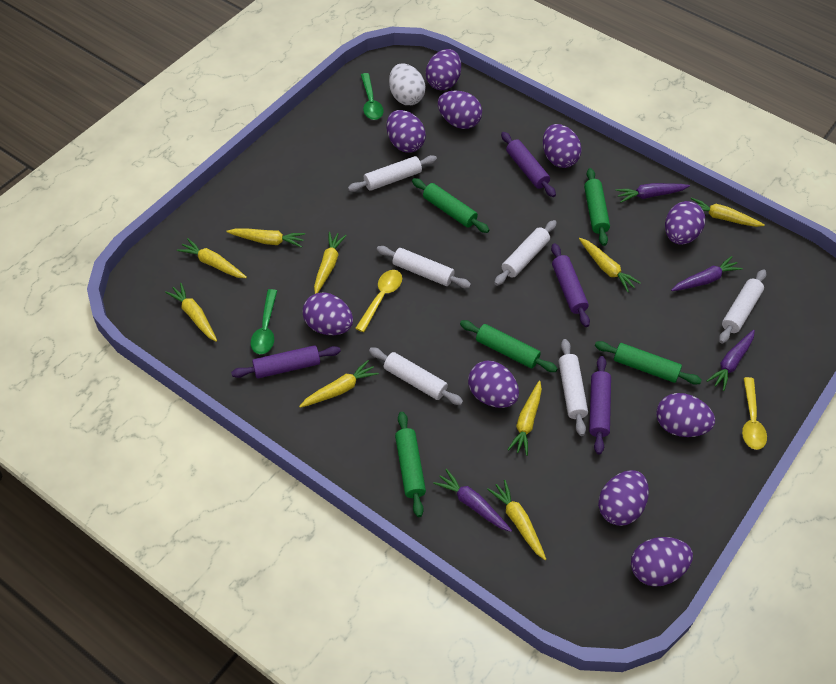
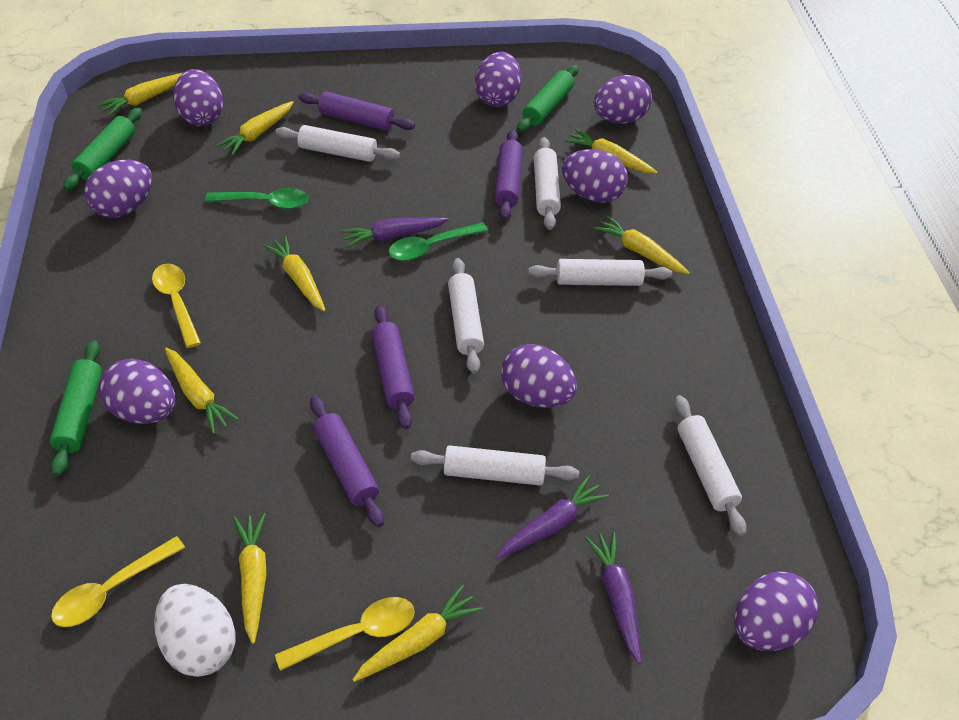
green rolling pin: 5 -> 3
purple carrot: 4 -> 3
purple egg: 10 -> 8
yellow carrot: 9 -> 8
yellow spoon: 2 -> 3

